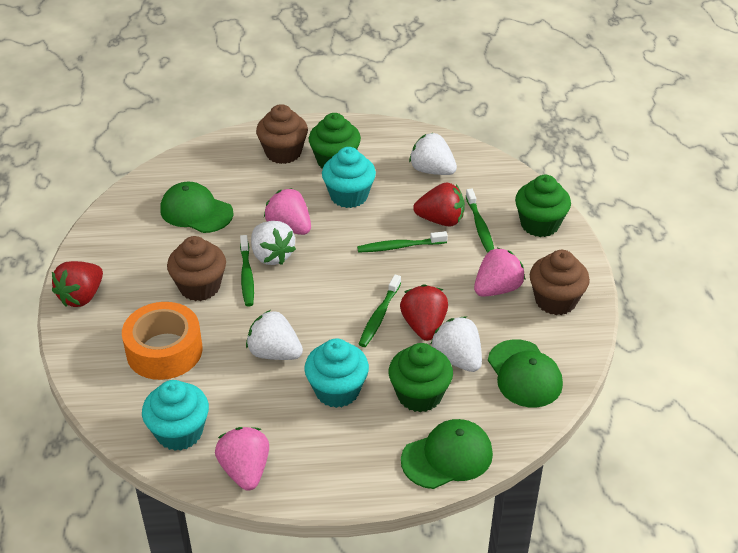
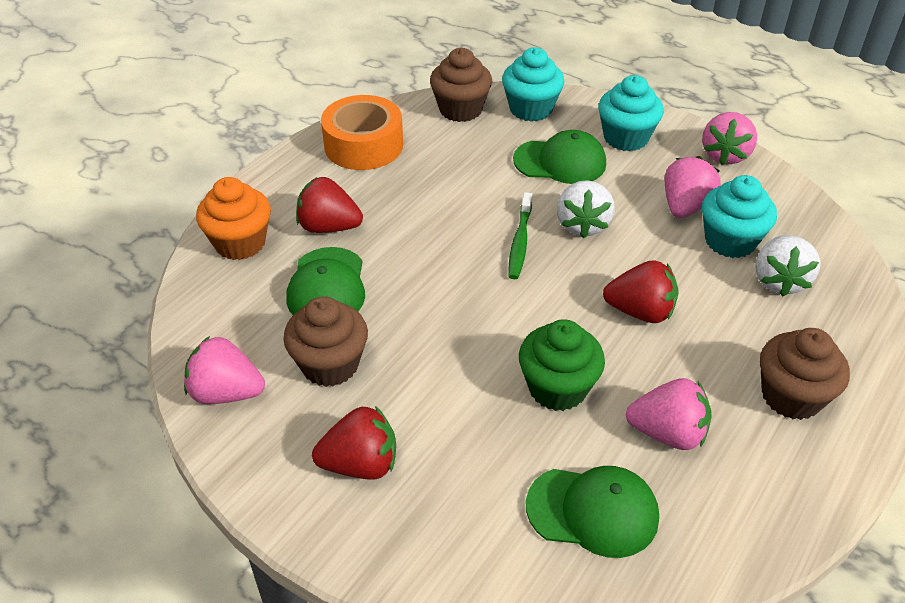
green cupcake: 3 -> 1
green toothbrush: 4 -> 1
orange cupcake: 0 -> 1
pink strawberry: 3 -> 4
white strawberry: 4 -> 2

